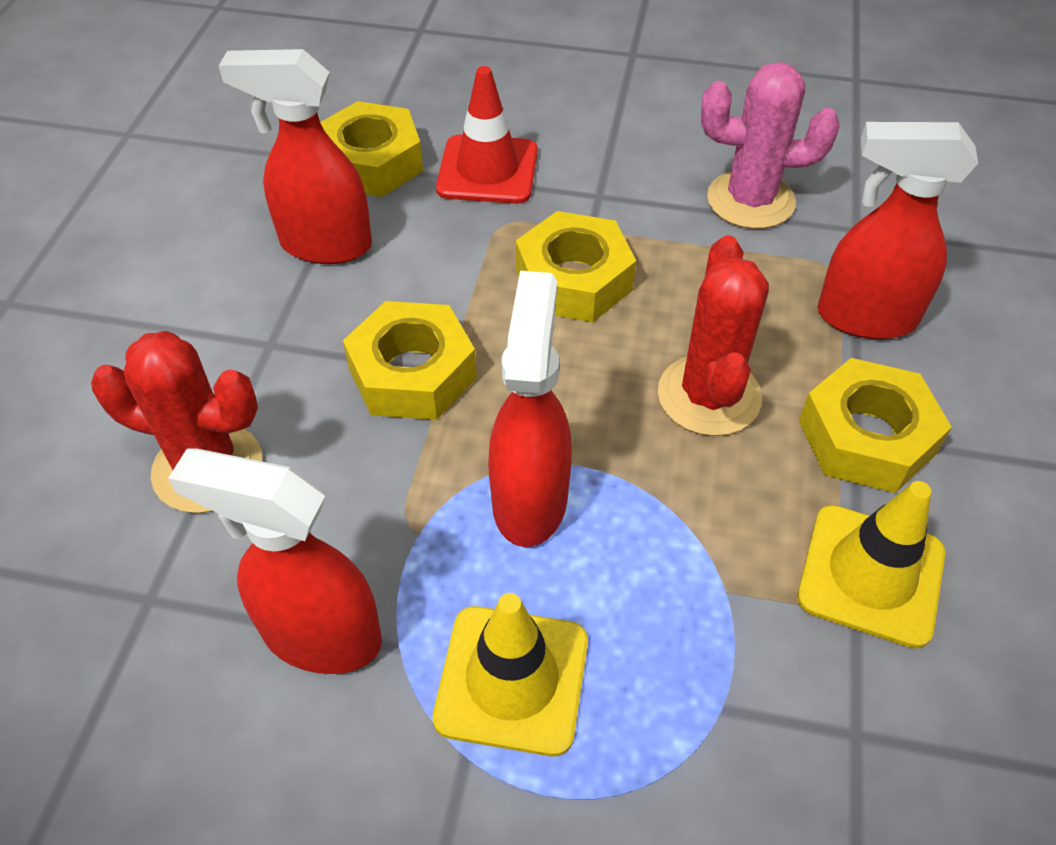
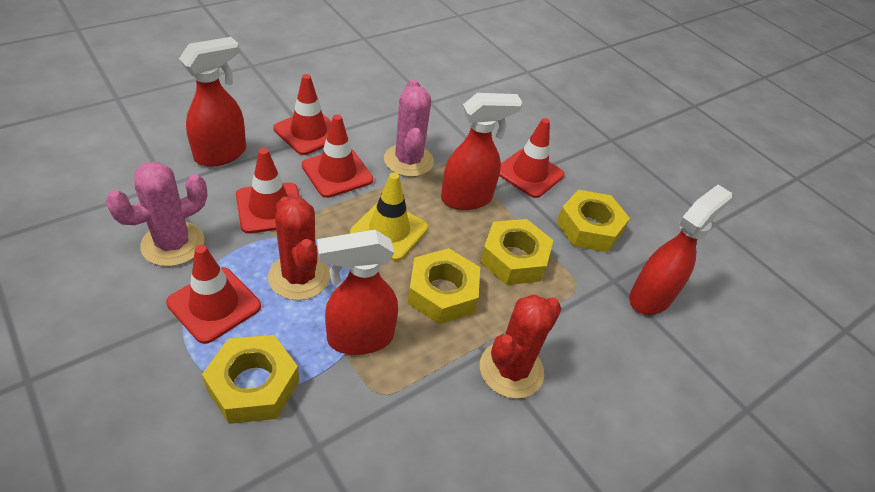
pink cactus: 1 -> 2
red traffic cone: 1 -> 5
yellow traffic cone: 2 -> 1

